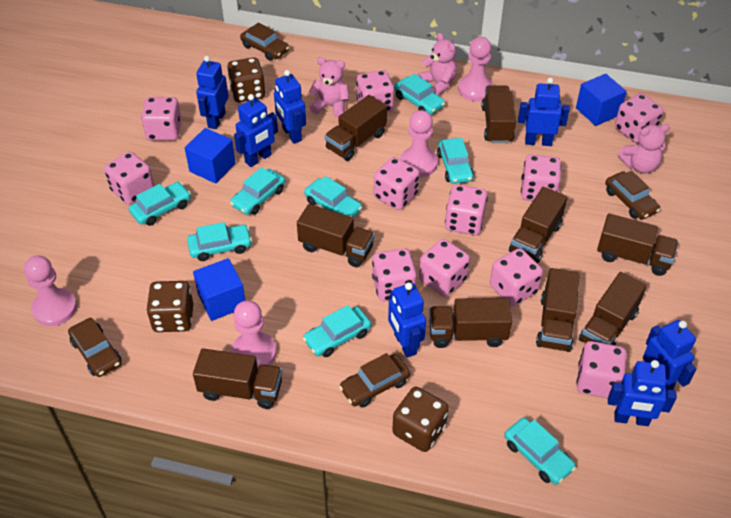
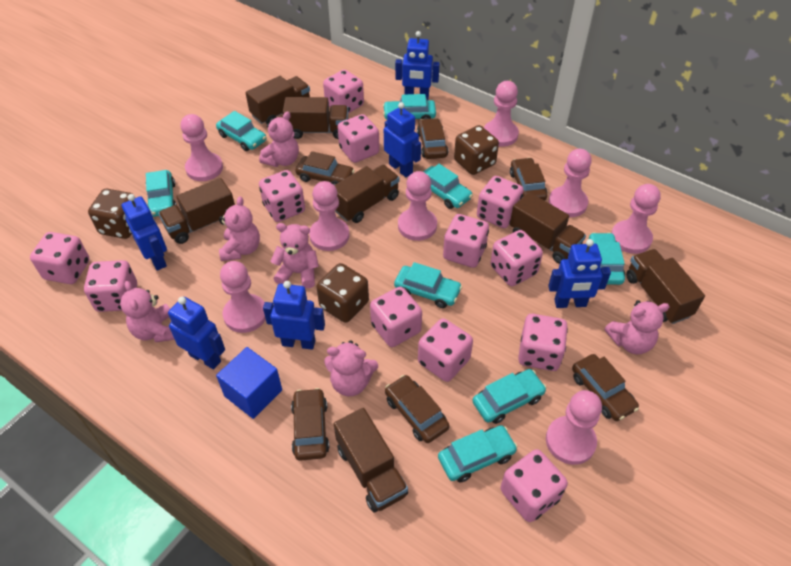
blue cube: 3 -> 1
blue robot: 7 -> 6
brown car: 4 -> 6
brown truck: 9 -> 7
pink dice: 11 -> 12
pink pawn: 4 -> 8
pink teddy bear: 3 -> 6

